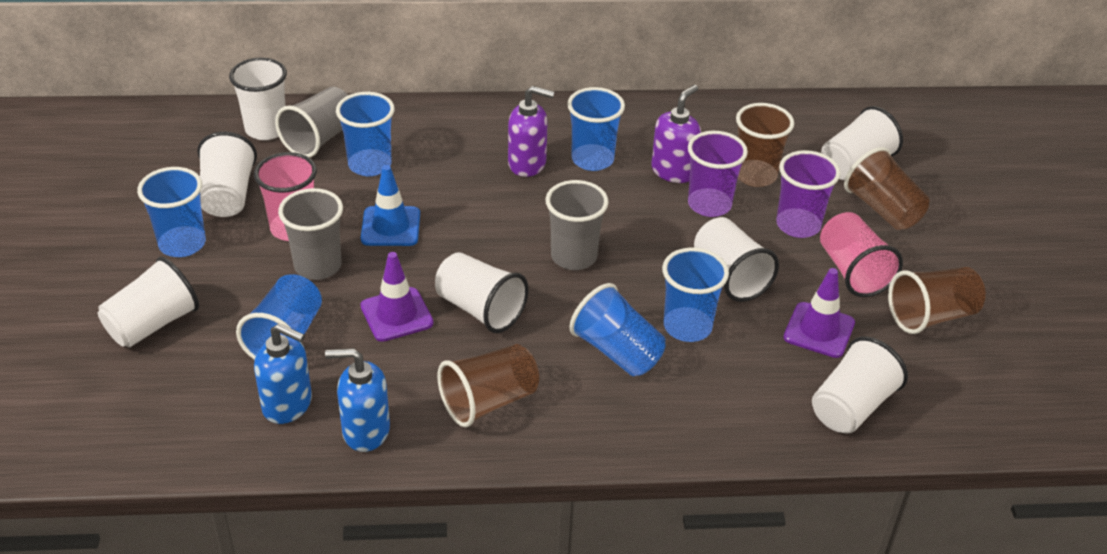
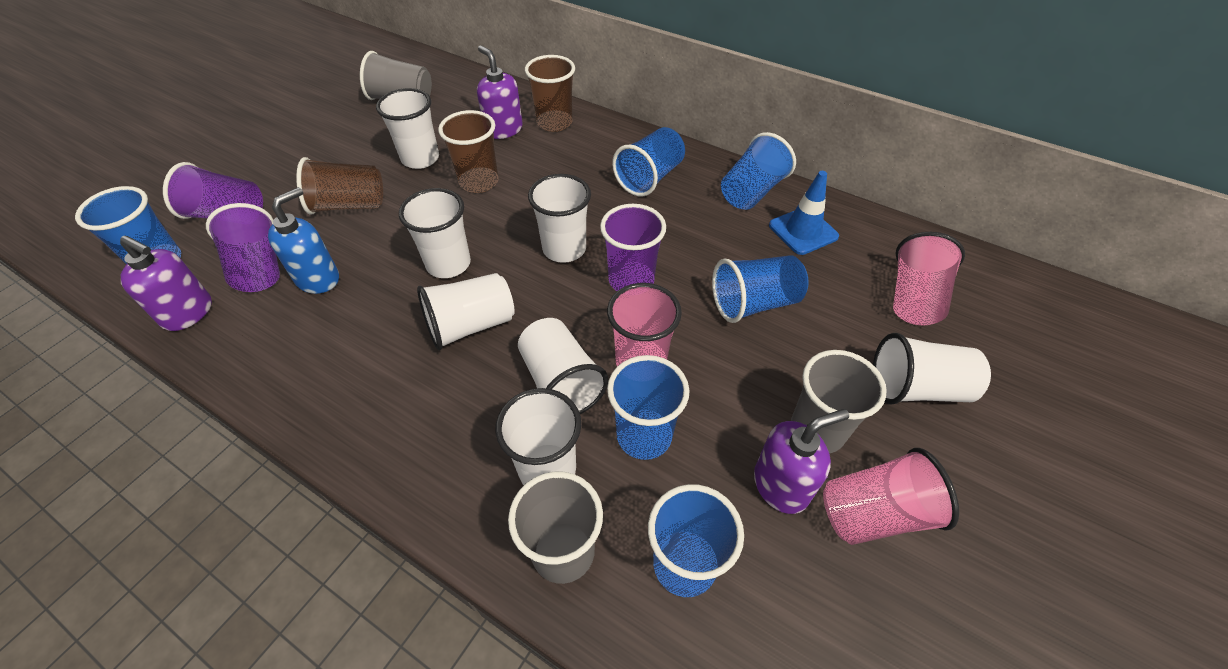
blue soap dispenser: 2 -> 1
brown cup: 4 -> 3
pink cup: 2 -> 3
purple cup: 2 -> 3
purple soap dispenser: 2 -> 3
purple traffic cone: 2 -> 0

